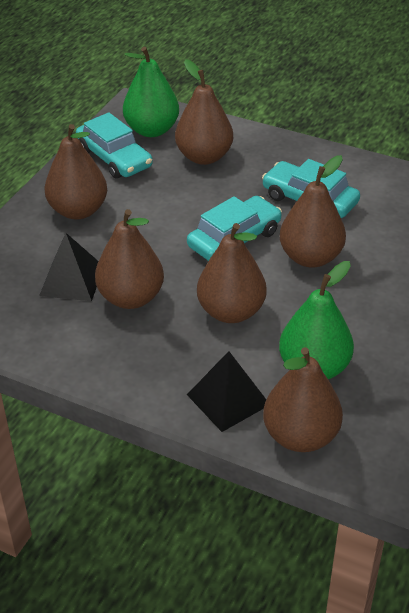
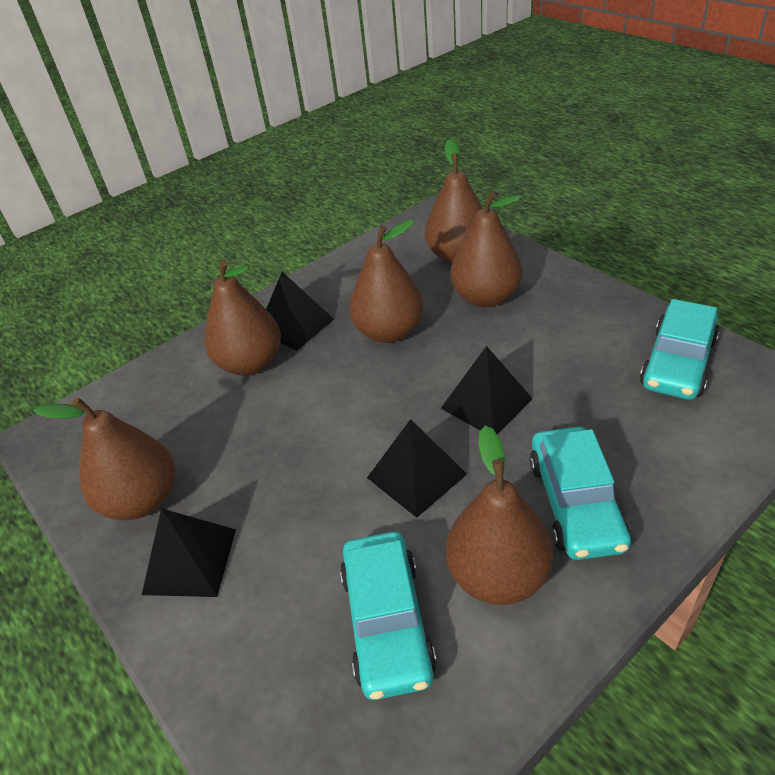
black pyramid: 2 -> 4
green pear: 2 -> 0

